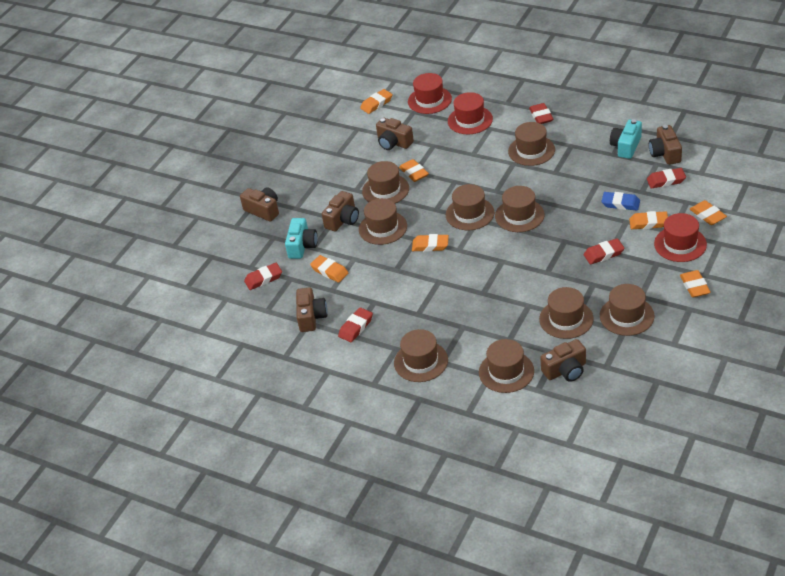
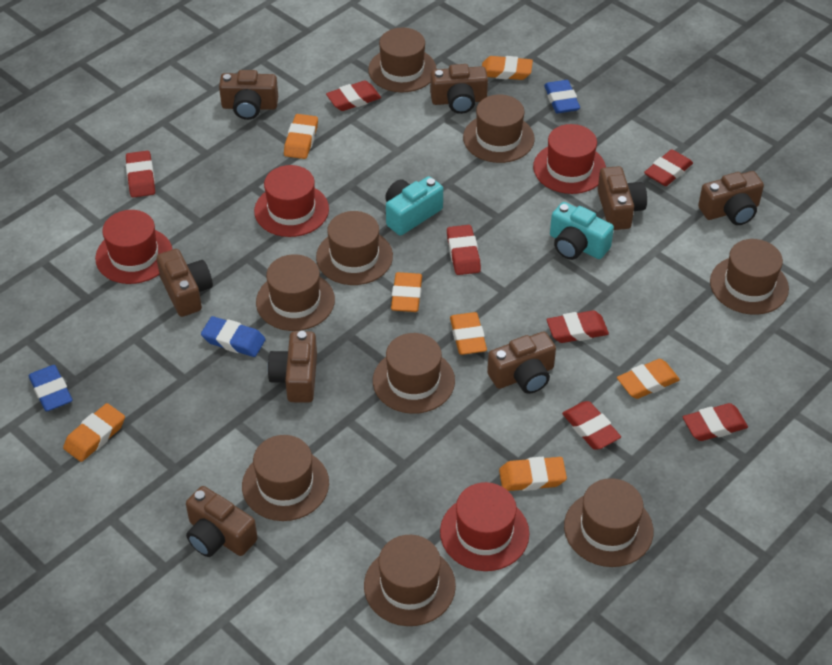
blue eraser: 1 -> 3
brown camera: 6 -> 8
red eraser: 5 -> 7
red hat: 3 -> 4

